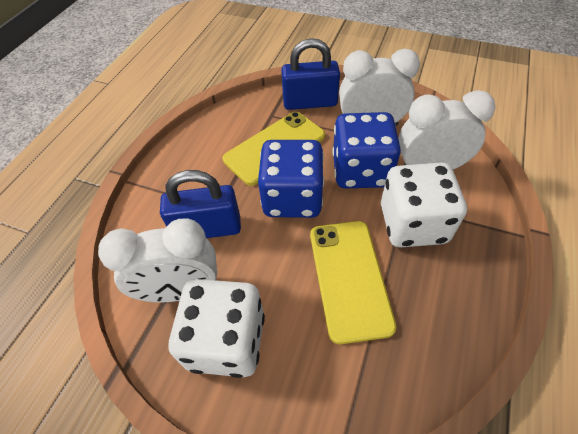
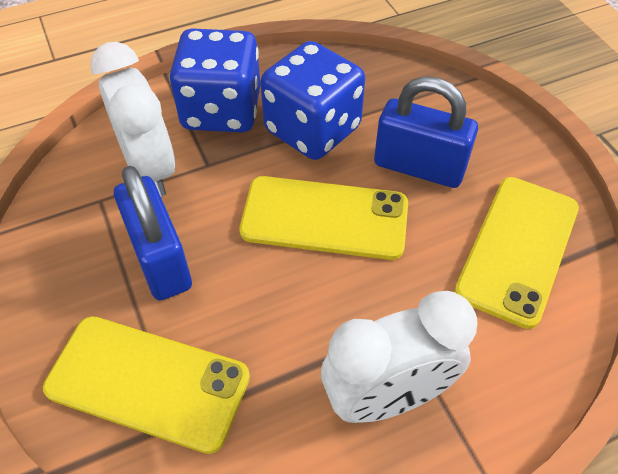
white clock: 3 -> 2
white dice: 2 -> 0
yellow phone: 2 -> 3

